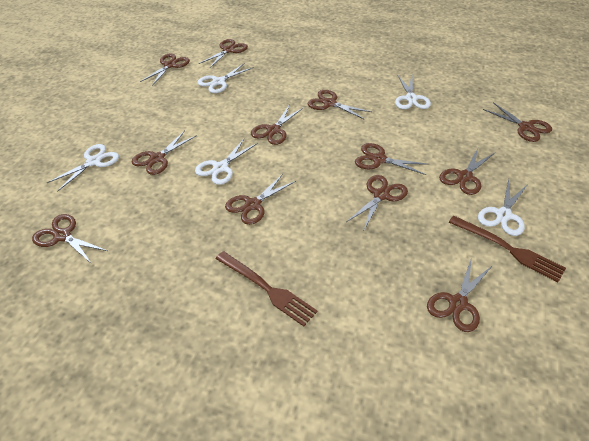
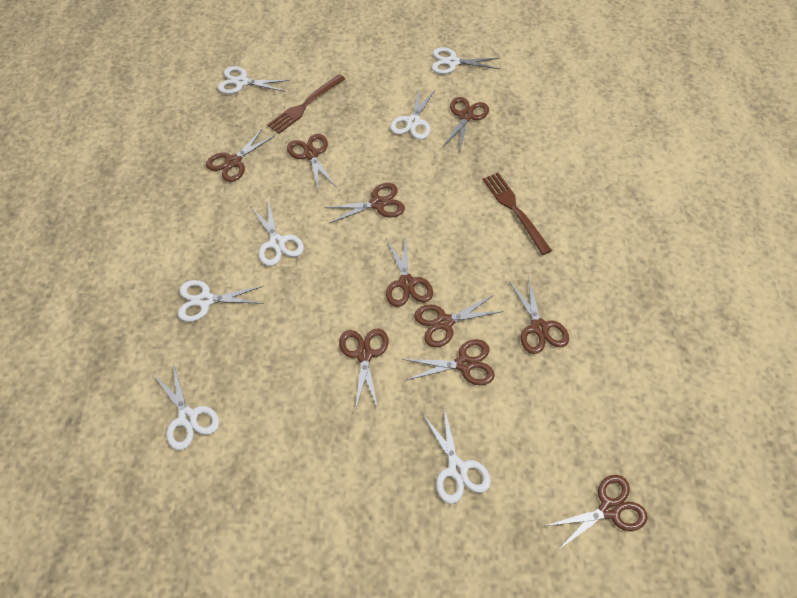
brown scissors: 12 -> 10
white scissors: 5 -> 7

